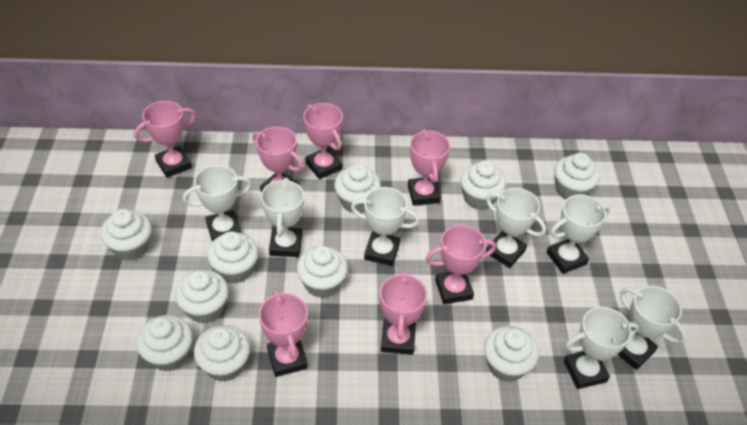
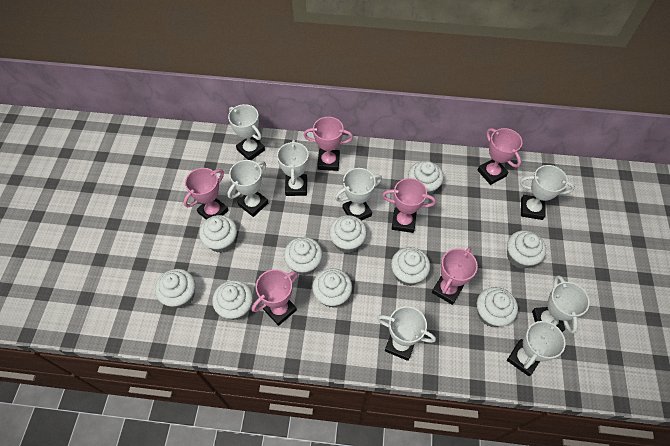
pink trophy: 7 -> 6
white trophy: 7 -> 8

